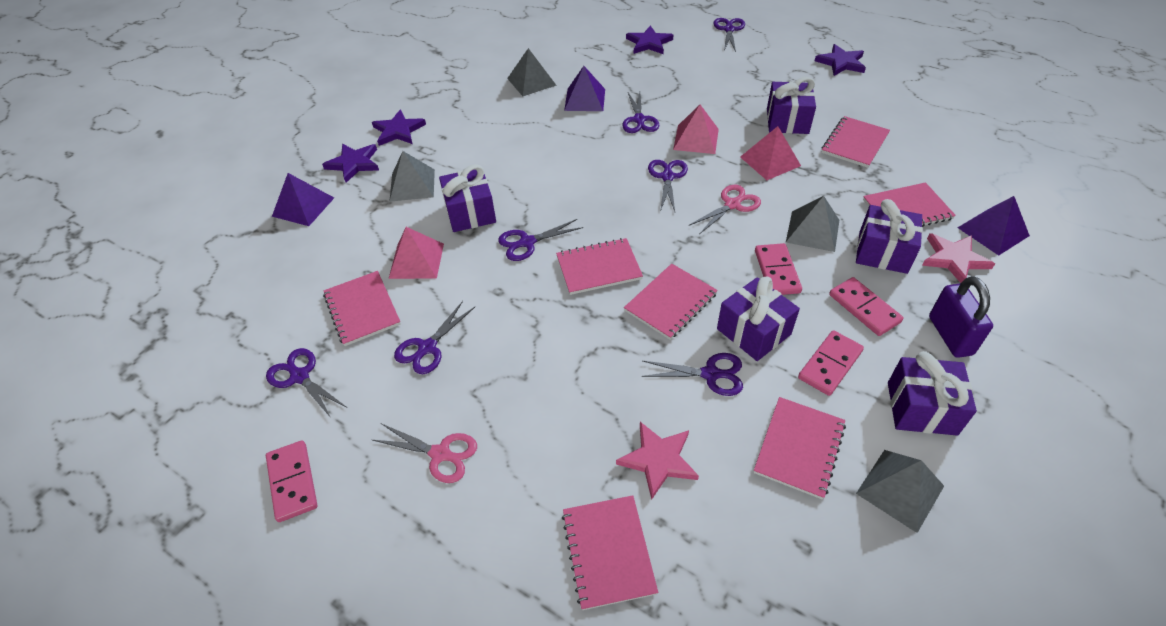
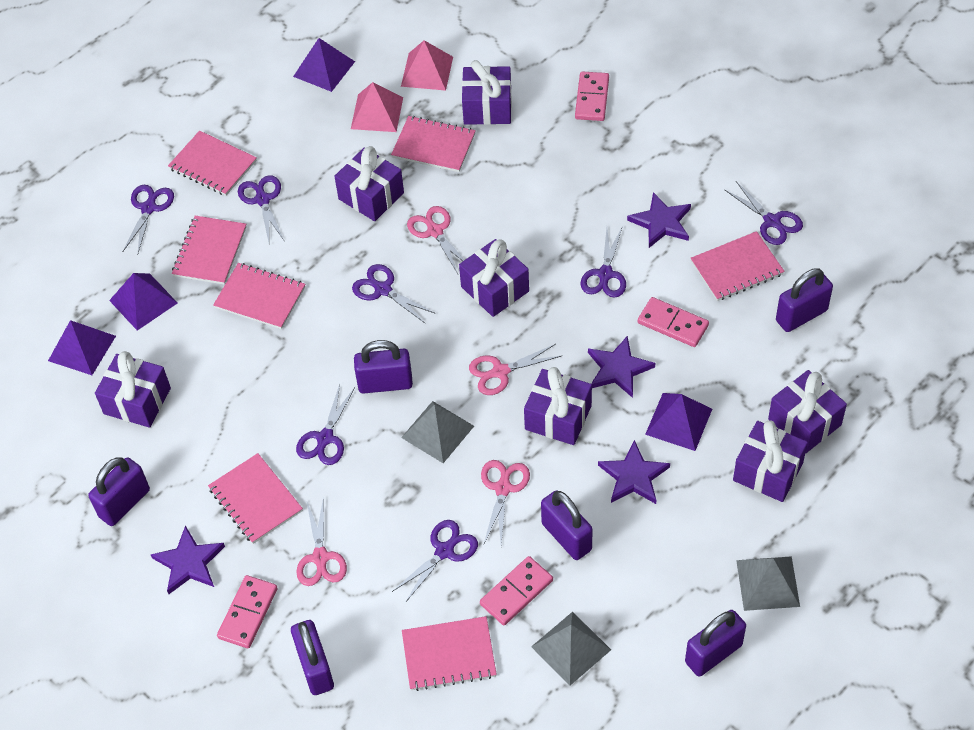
grey pyramid: 4 -> 3
pink pyramid: 3 -> 2
pink scissors: 2 -> 4
pink star: 2 -> 0
purple gift: 5 -> 7
purple padlock: 1 -> 6
purple pyramid: 3 -> 4

